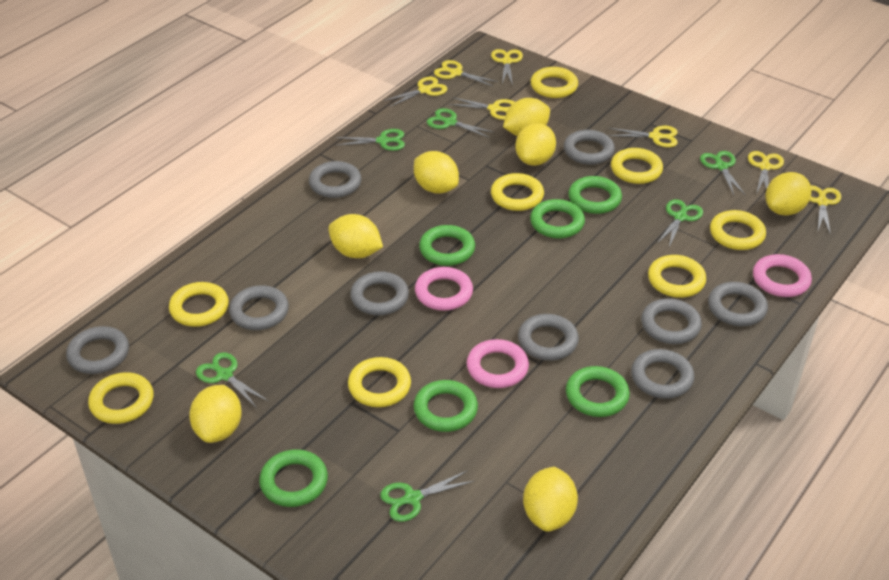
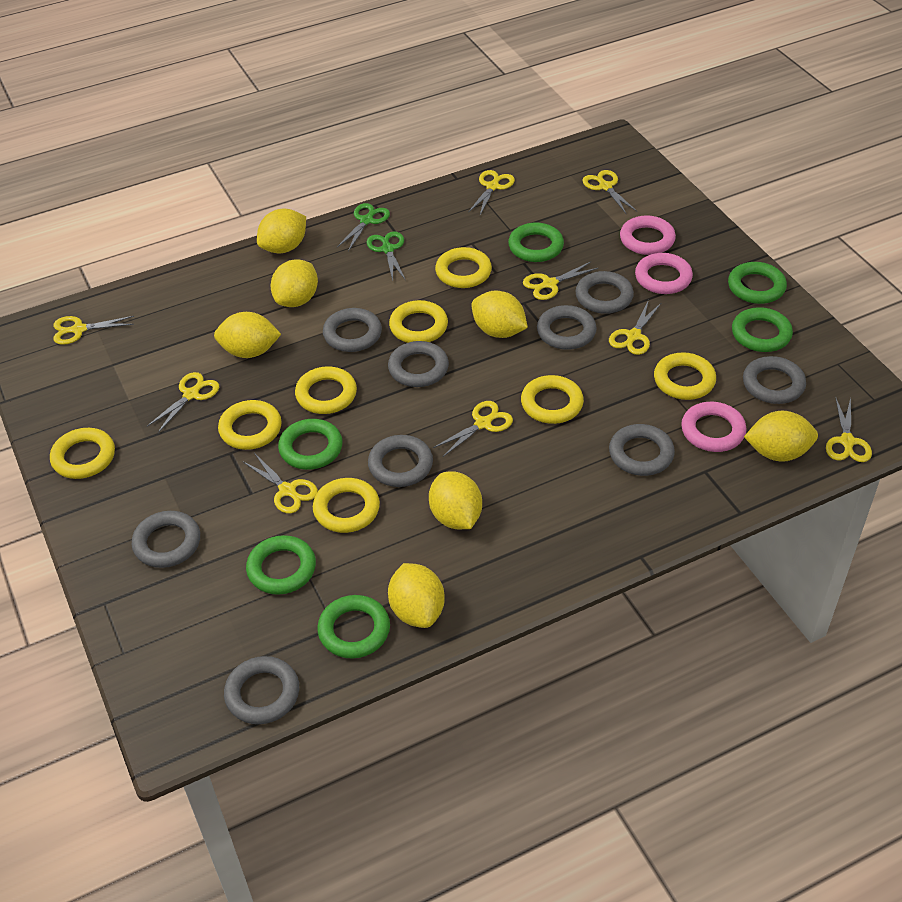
green scissors: 6 -> 2
yellow scissors: 7 -> 9

